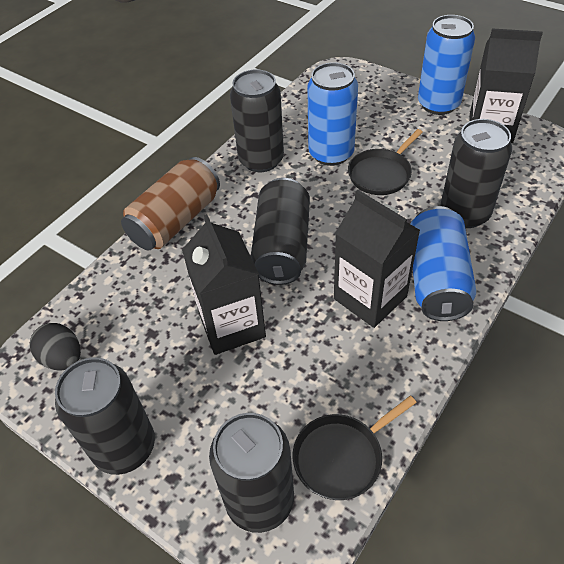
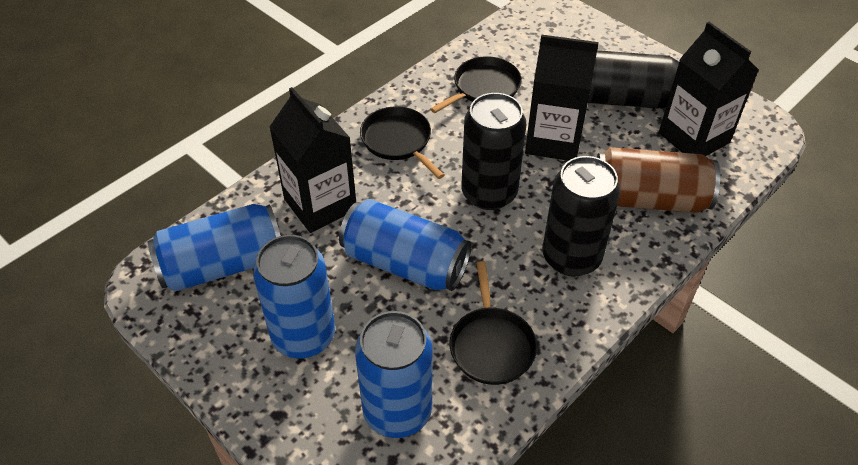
black can: 5 -> 3
black egg: 1 -> 0
black pan: 2 -> 3
blue can: 3 -> 4

